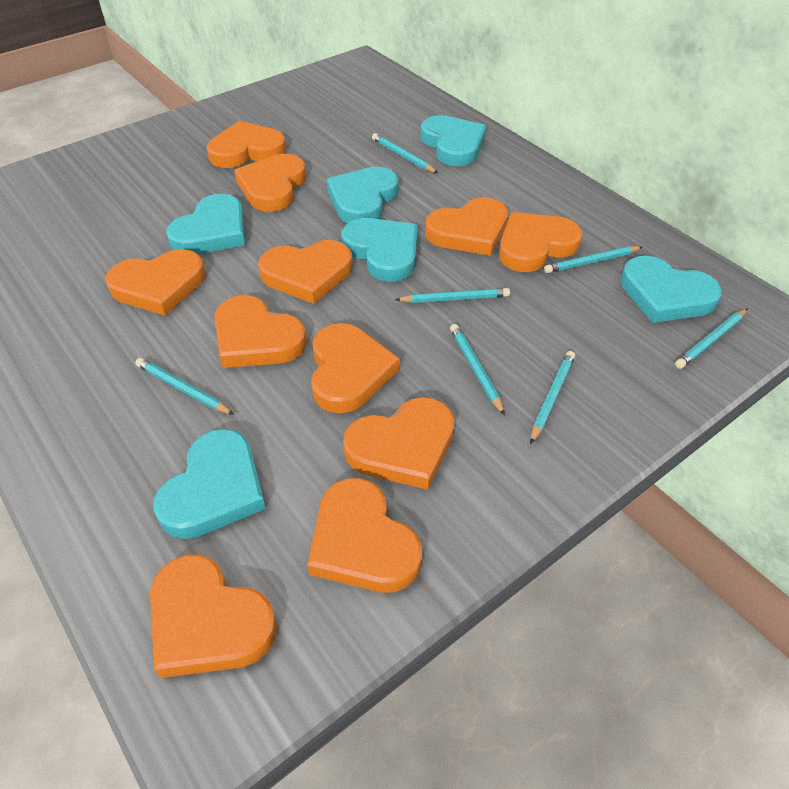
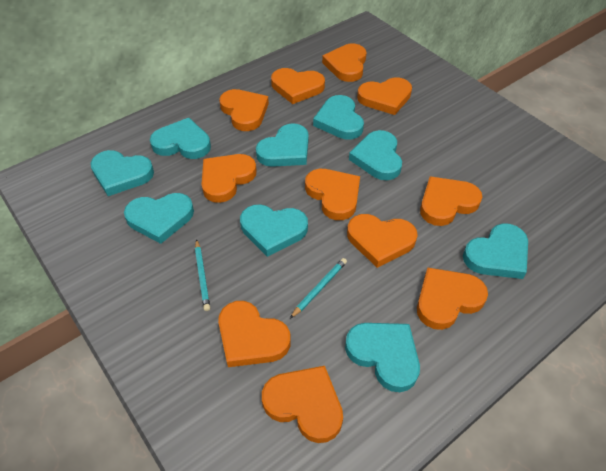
turquoise heart: 6 -> 9
turquoise pencil: 7 -> 2

